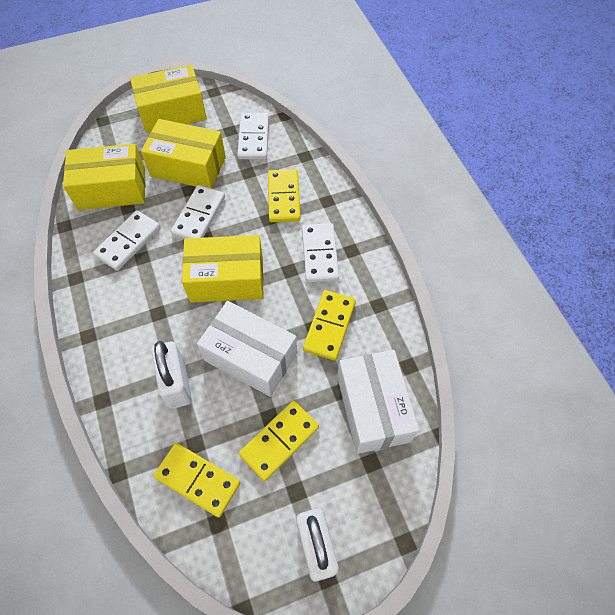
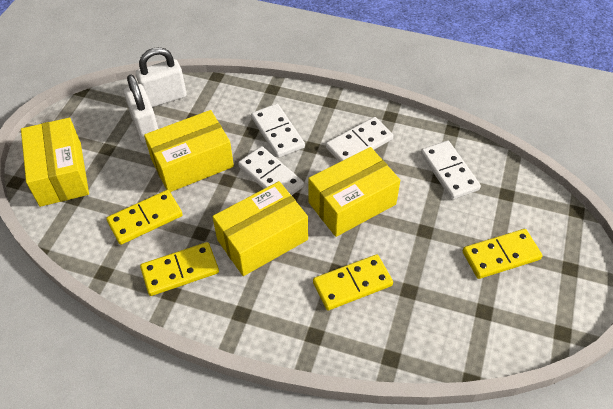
white box: 2 -> 0

